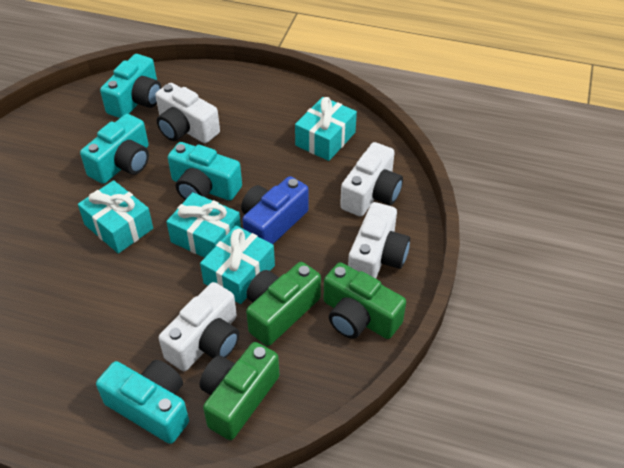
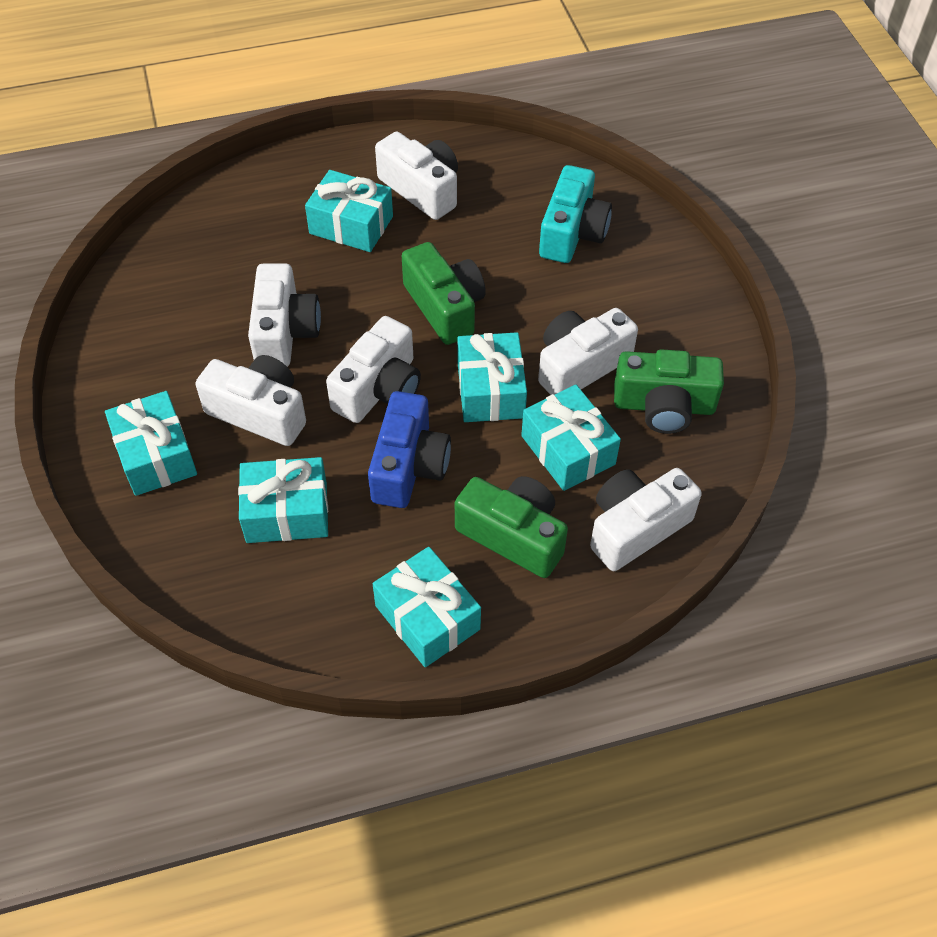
turquoise camera: 4 -> 1
turquoise gift: 4 -> 6
white camera: 4 -> 6

